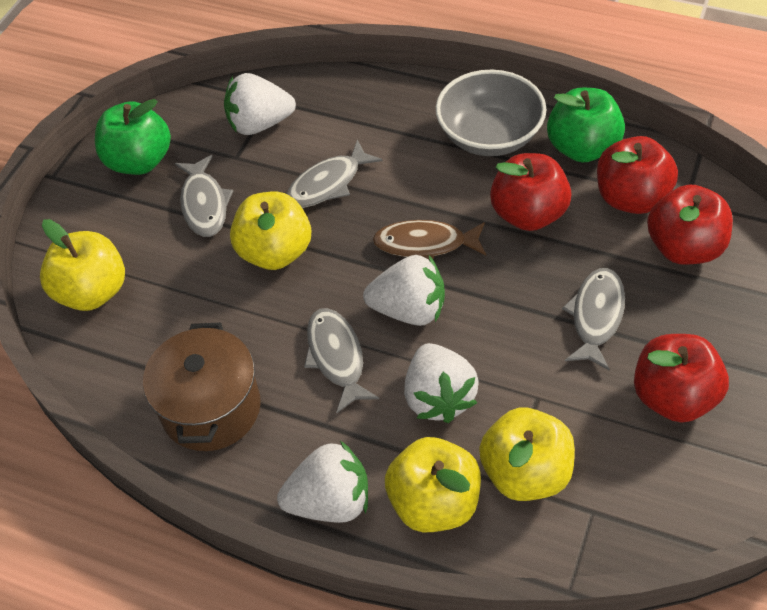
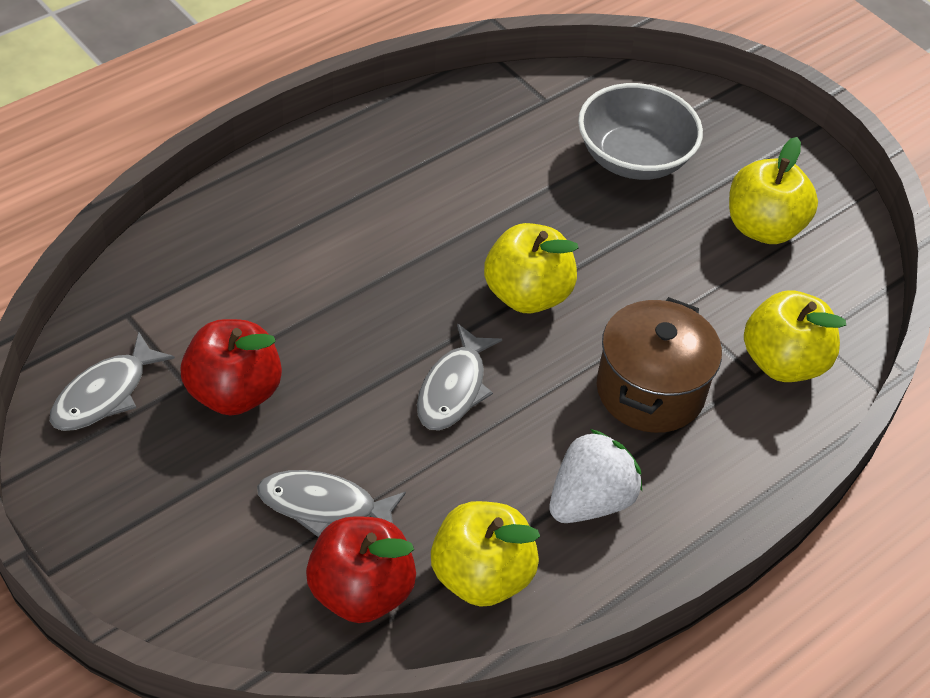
brown fish: 1 -> 0
green apple: 2 -> 0
grey fish: 4 -> 3
red apple: 4 -> 2
white strawberry: 4 -> 1

